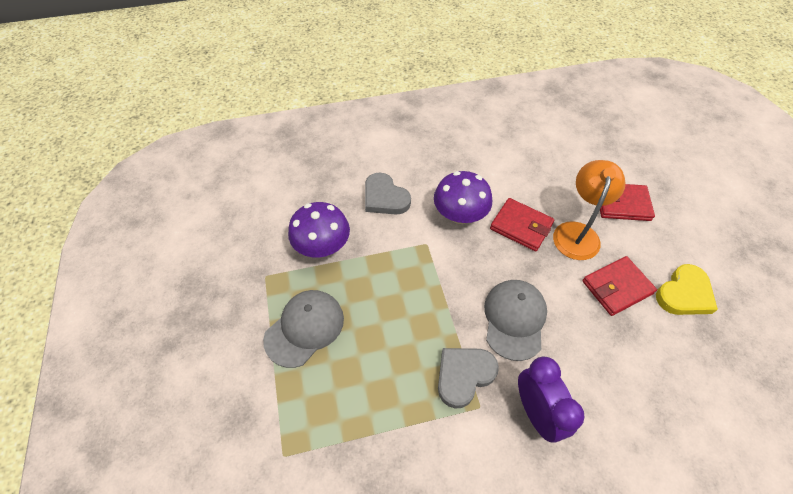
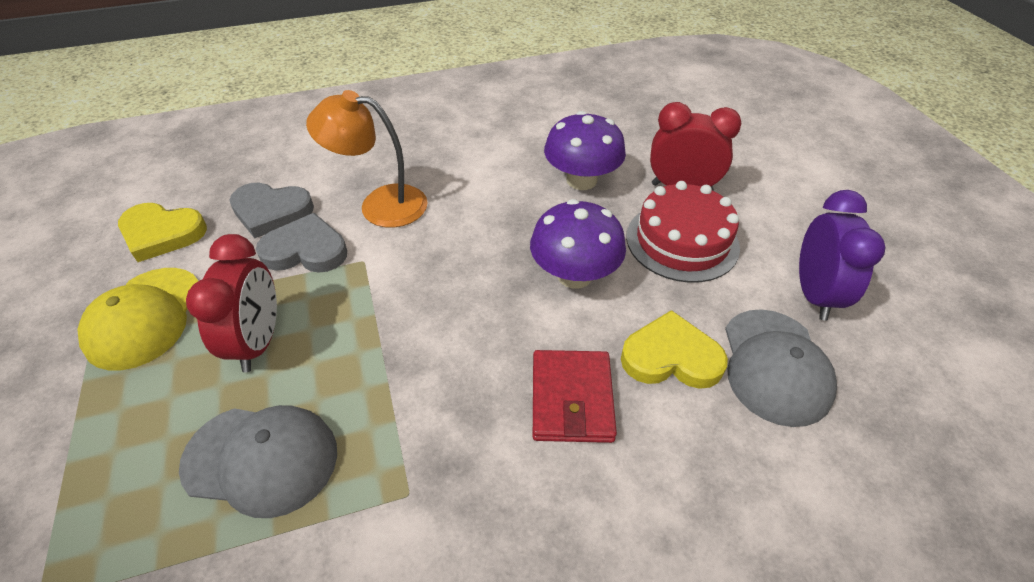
red cake: 0 -> 1
red clock: 0 -> 2
red wallet: 3 -> 1
yellow cap: 0 -> 1
yellow heart: 1 -> 2

